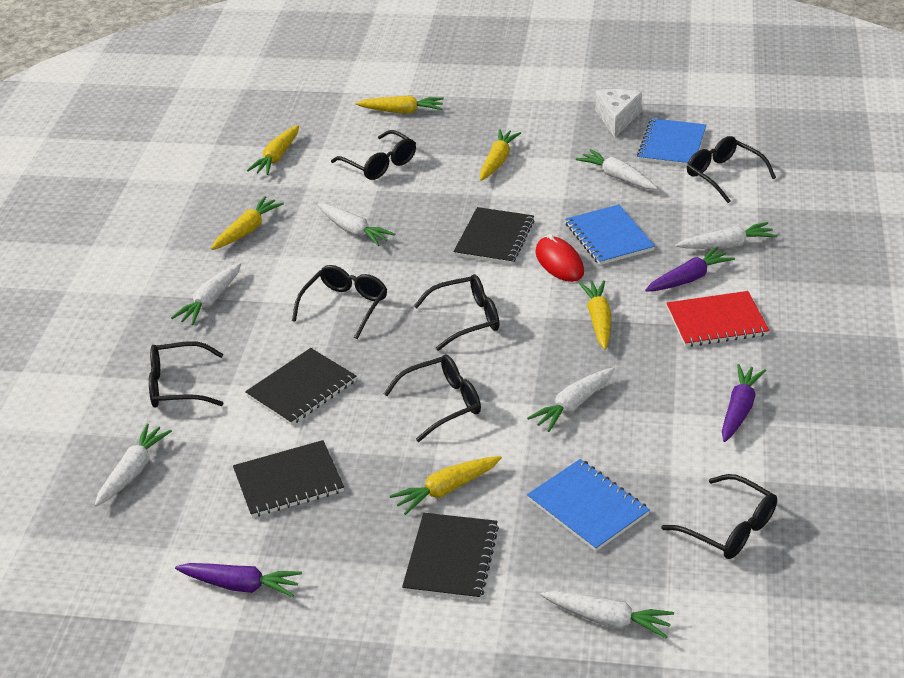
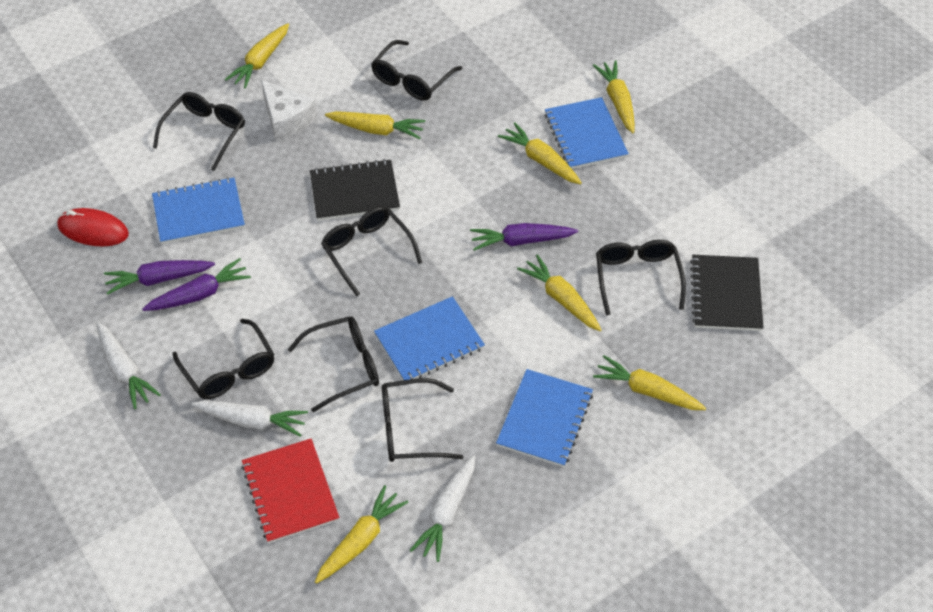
black notebook: 4 -> 2
blue notebook: 3 -> 4
white carrot: 7 -> 3
yellow carrot: 6 -> 7

